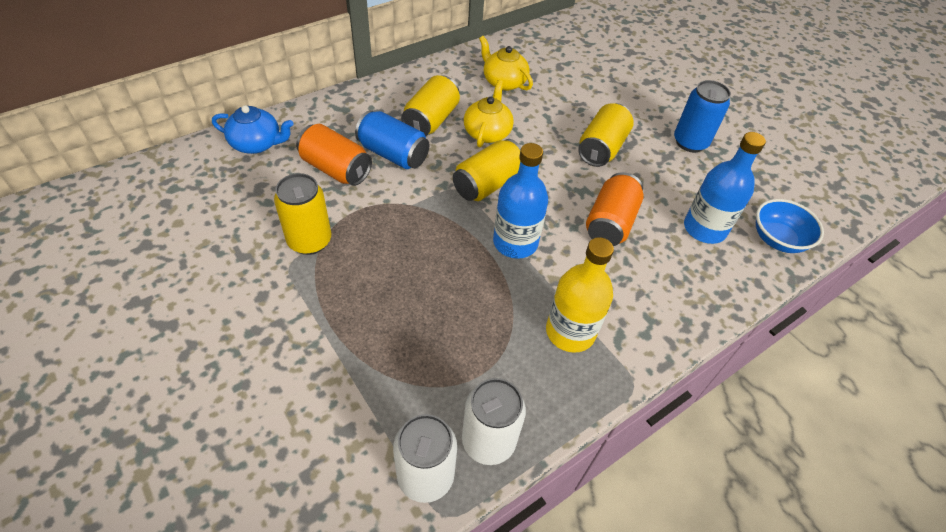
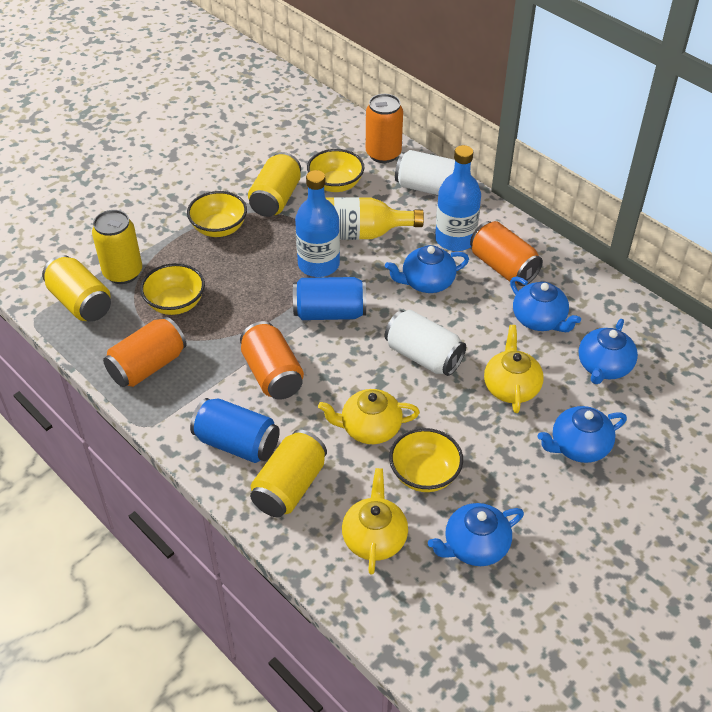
blue bowl: 1 -> 0
blue teapot: 1 -> 5
orange can: 2 -> 4
yellow bowl: 0 -> 4
yellow teapot: 2 -> 3

